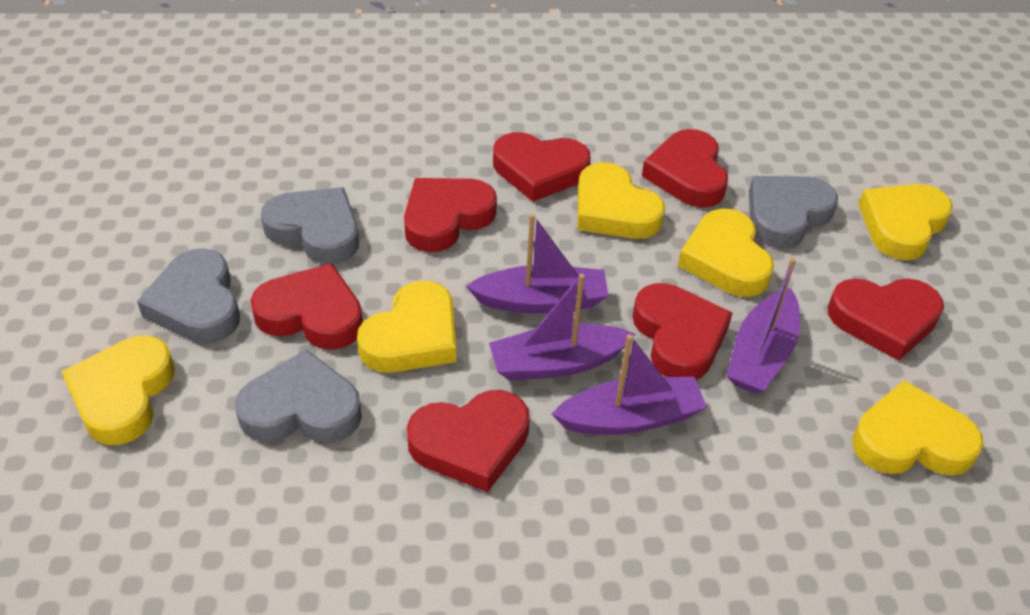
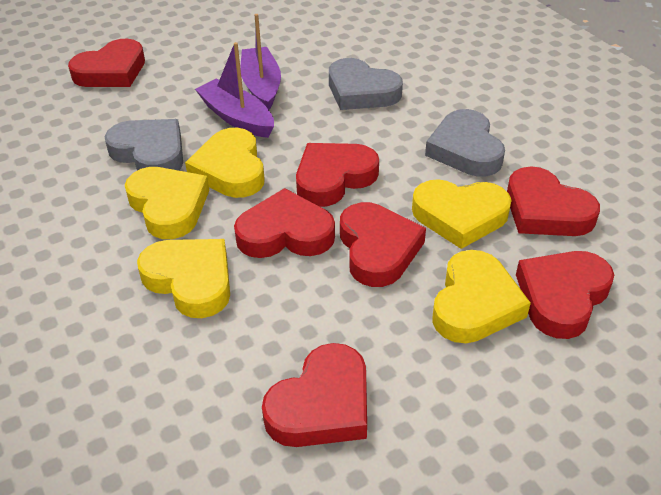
grey heart: 4 -> 3
purple boat: 4 -> 2
yellow heart: 6 -> 5

